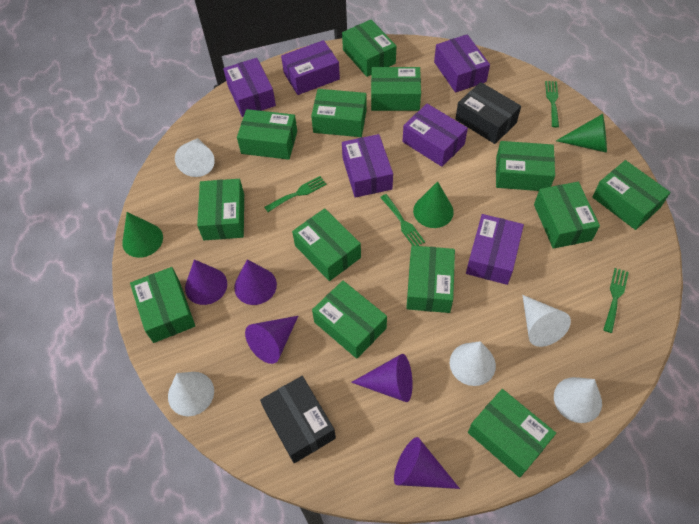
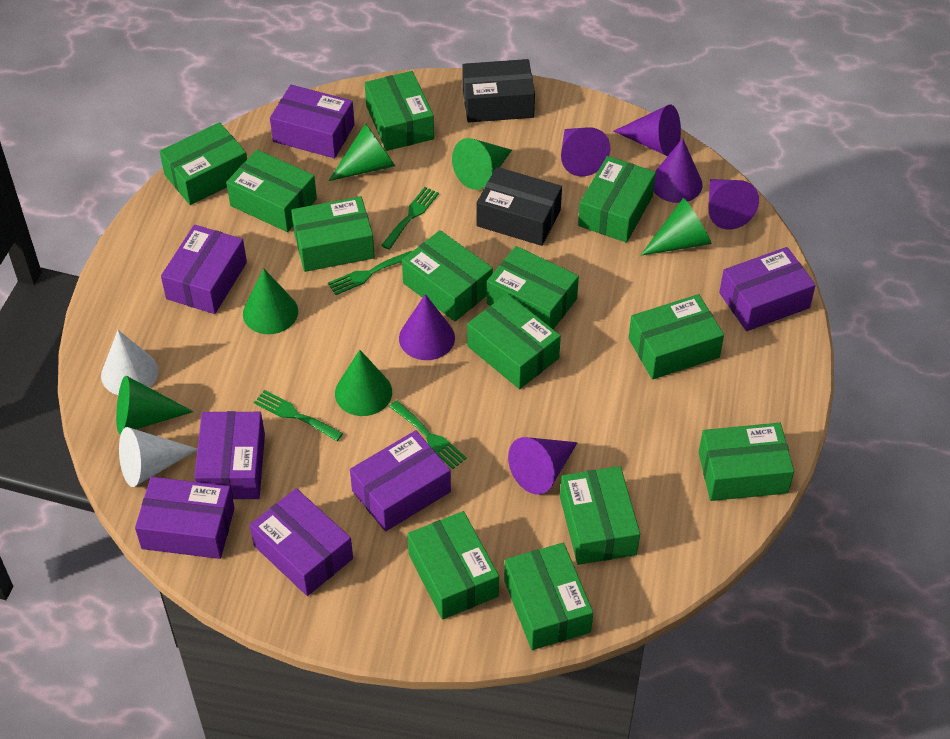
green cone: 3 -> 6
purple box: 6 -> 7
purple cone: 5 -> 6
white cone: 5 -> 2

